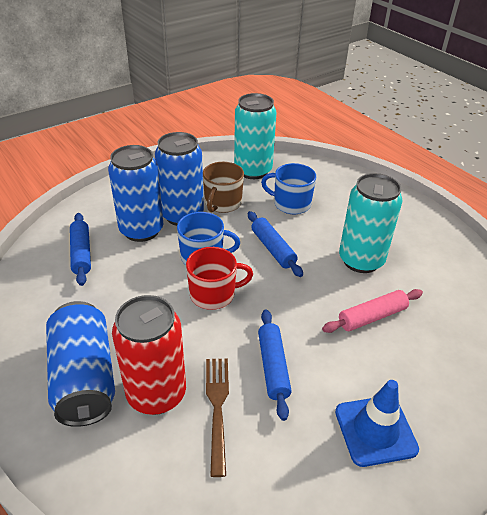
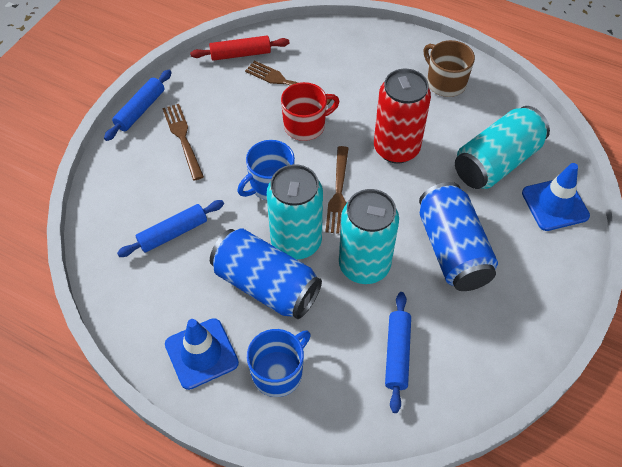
blue can: 3 -> 2
blue traffic cone: 1 -> 2
brown fork: 1 -> 3
pink rolling pin: 1 -> 0
red rolling pin: 0 -> 1
turquoise can: 2 -> 3

